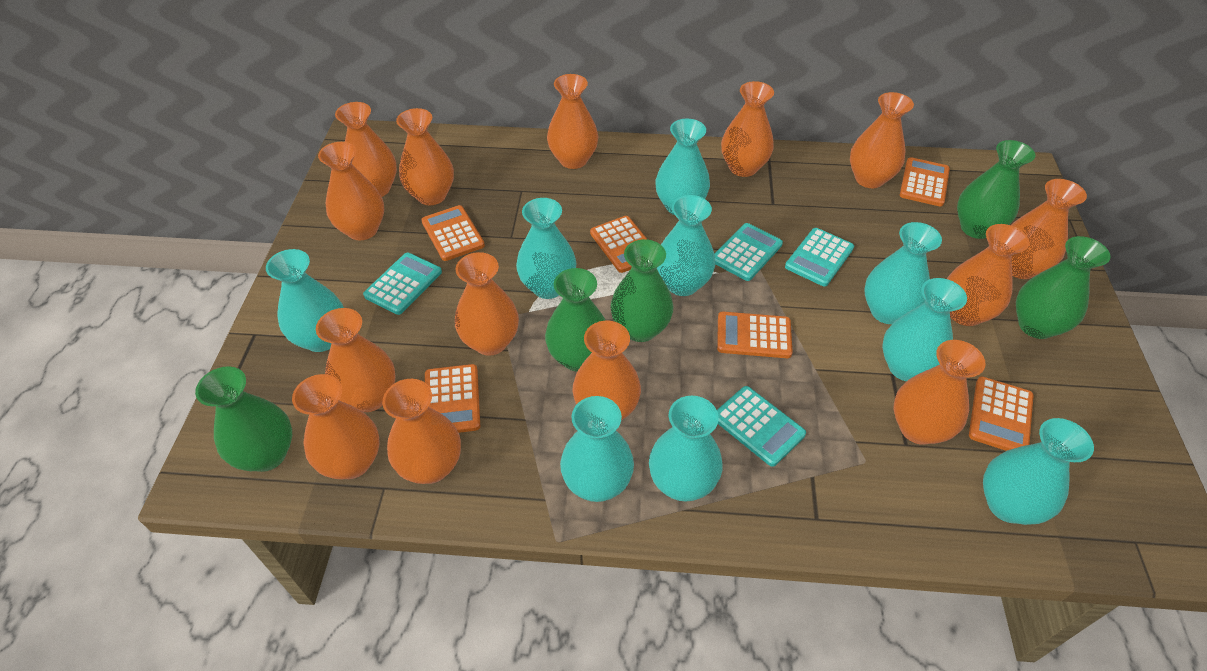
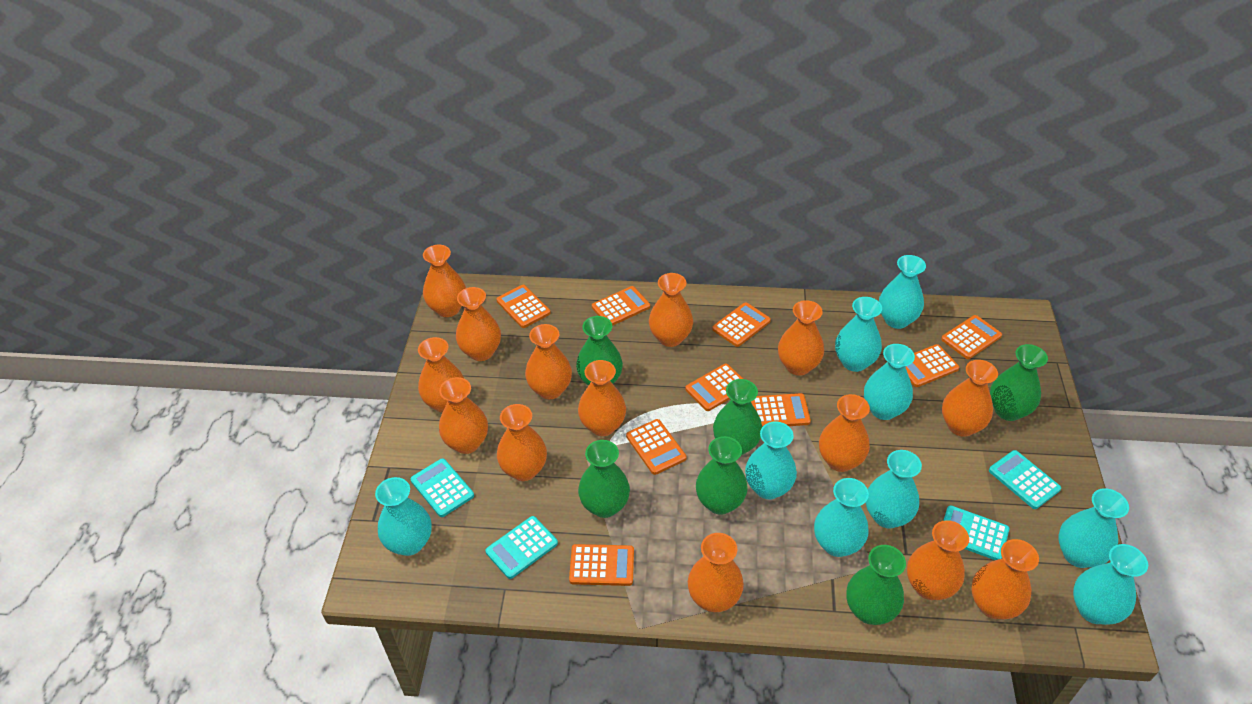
green vase: 5 -> 6
orange calculator: 6 -> 9

